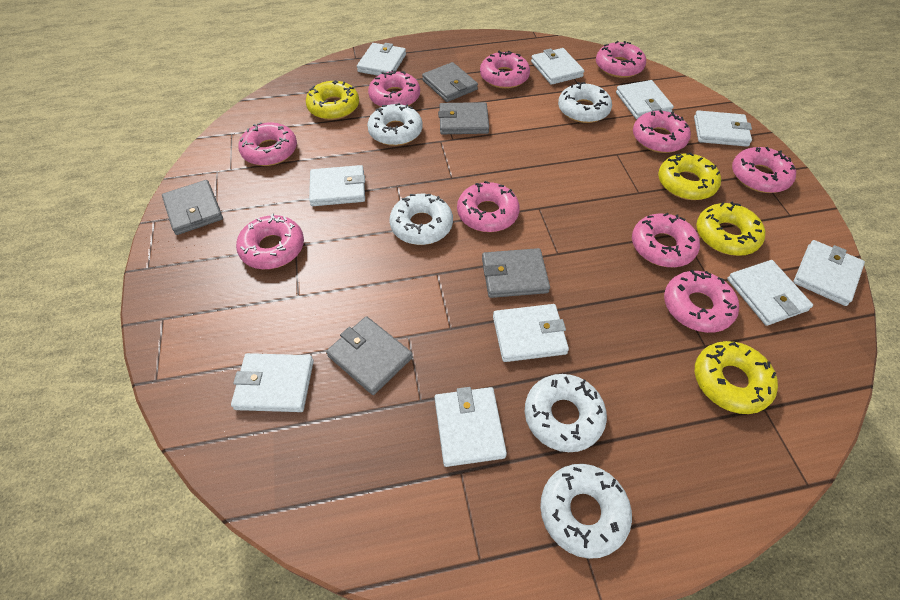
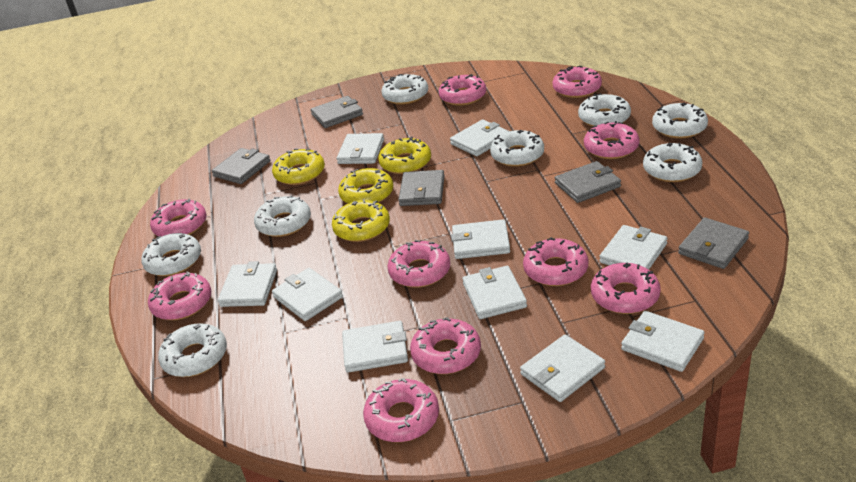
white donut: 5 -> 8

